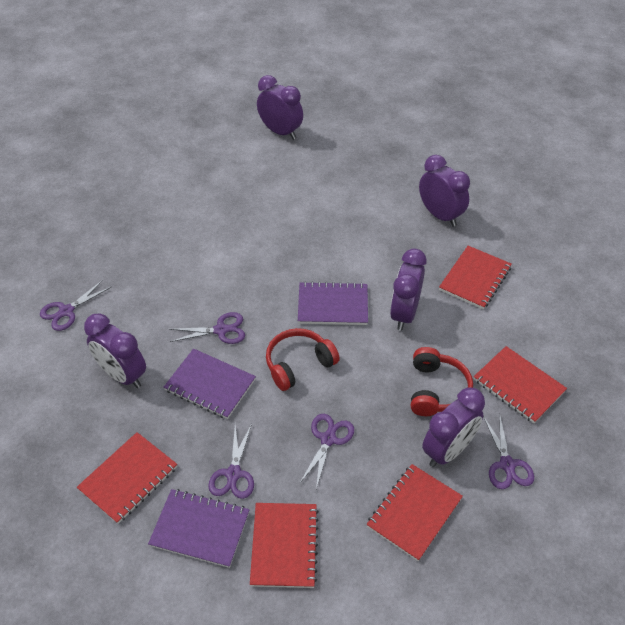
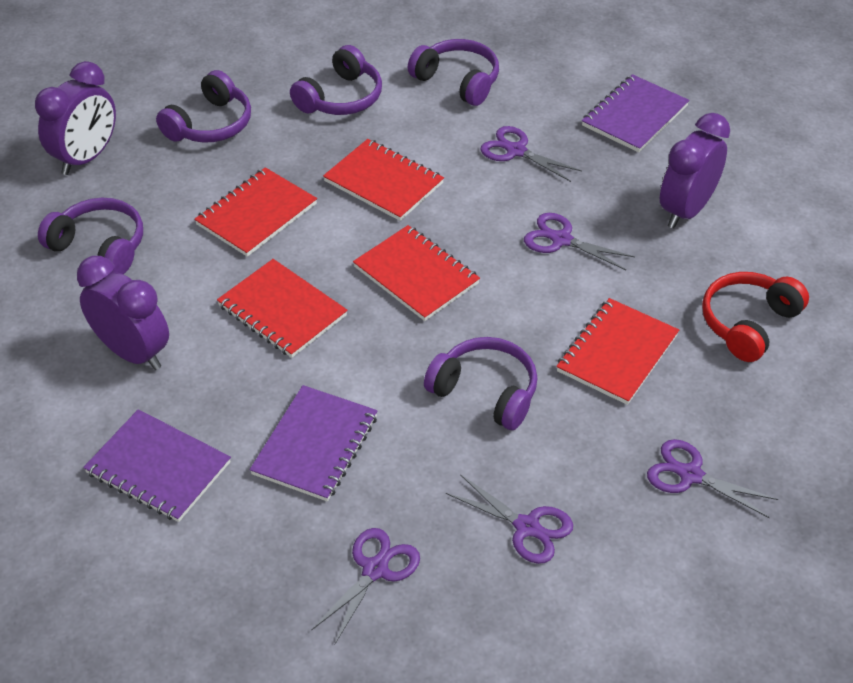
purple clock: 5 -> 3
purple headphones: 0 -> 5
red headphones: 2 -> 1

